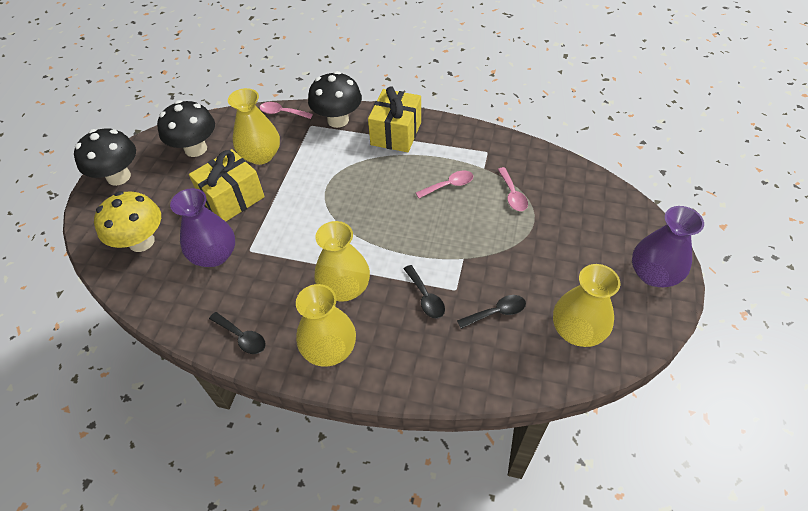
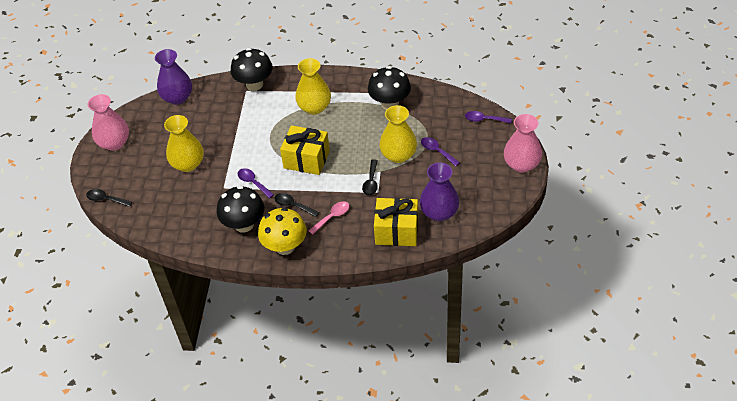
pink spoon: 3 -> 1
pink vase: 0 -> 2
purple spoon: 0 -> 3
yellow vase: 4 -> 3

